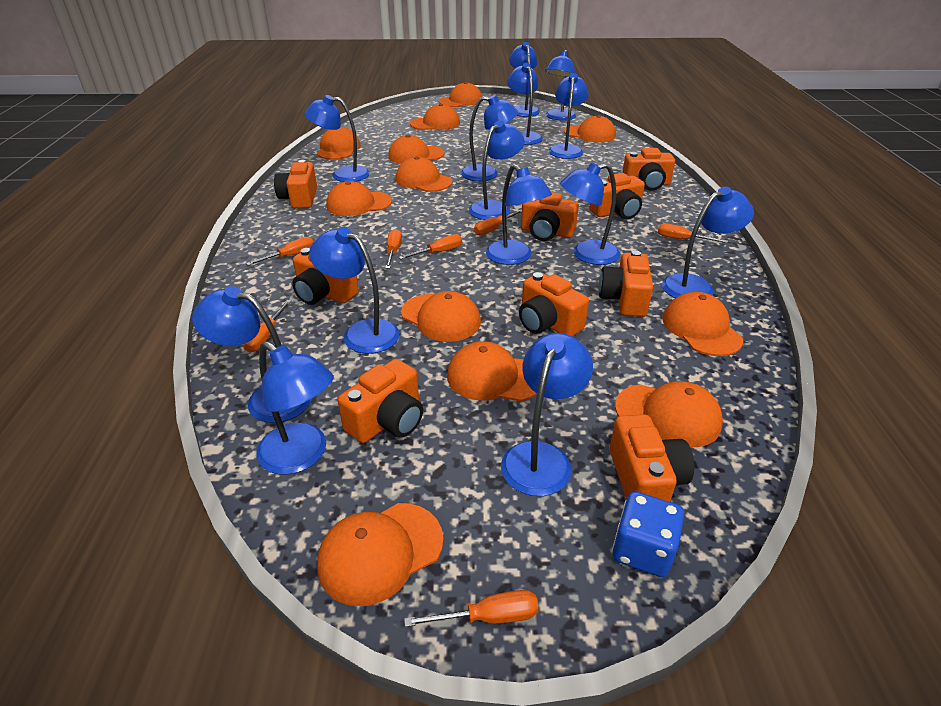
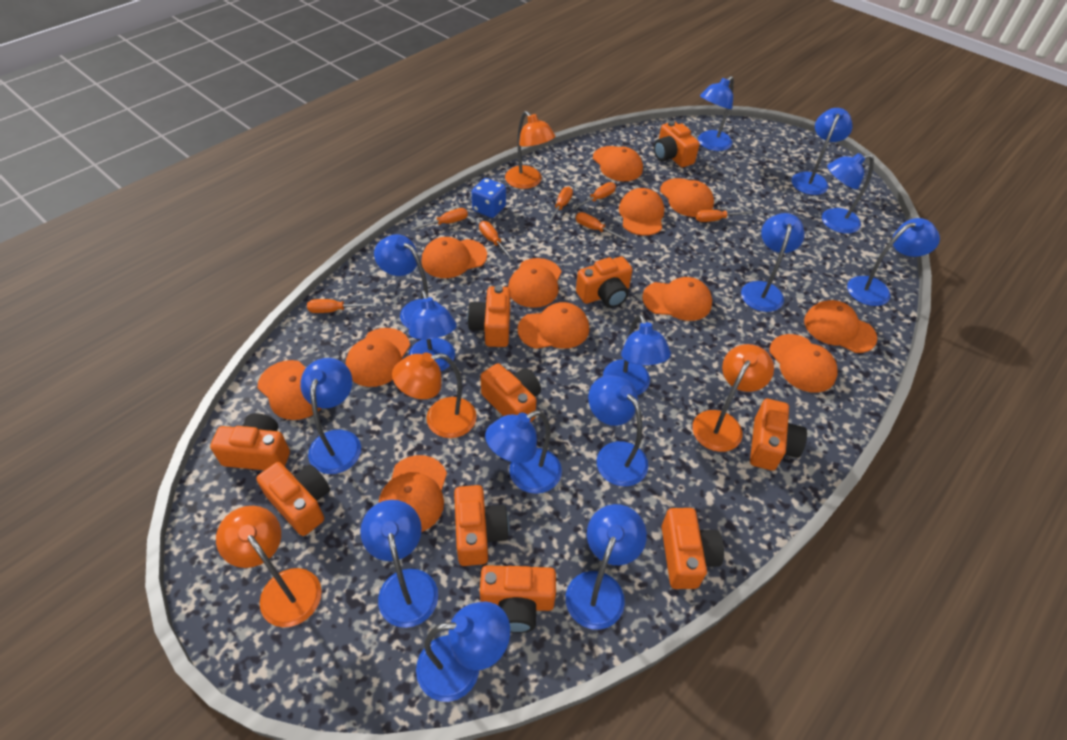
orange camera: 9 -> 10
orange lamp: 0 -> 4

